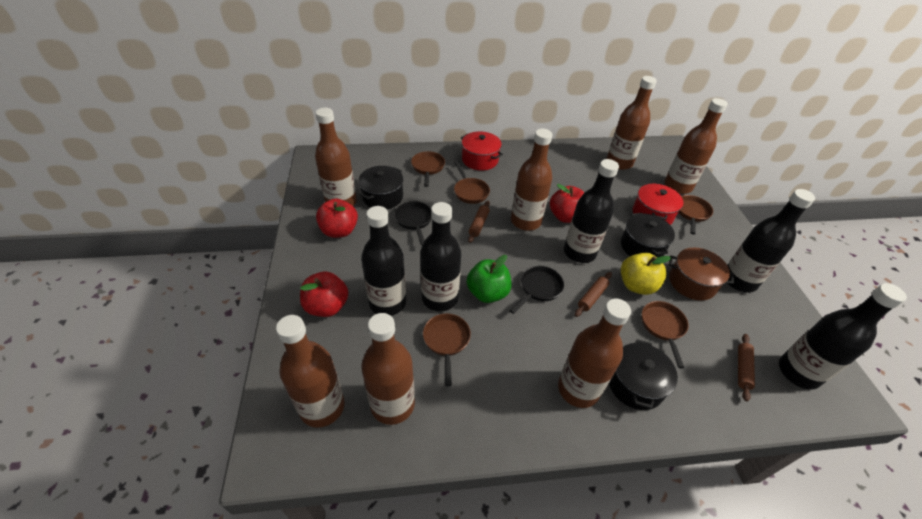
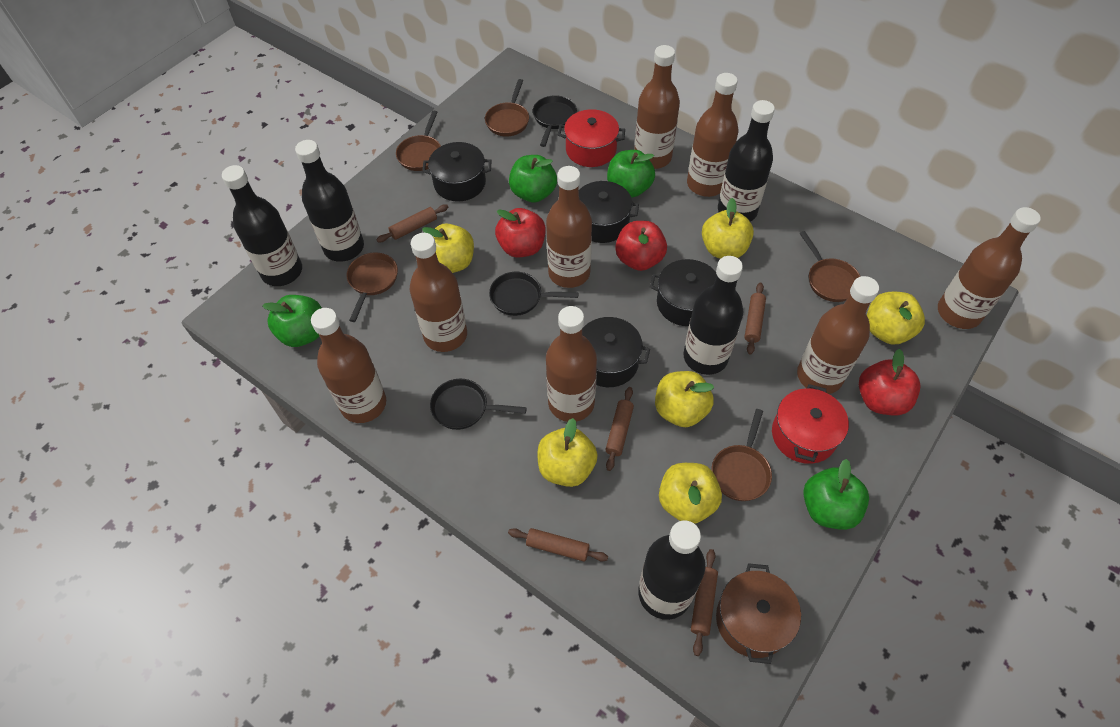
black pan: 2 -> 3
black pot: 3 -> 4
brown bottle: 7 -> 8
brown rolling pin: 3 -> 5
green apple: 1 -> 4
yellow apple: 1 -> 6

